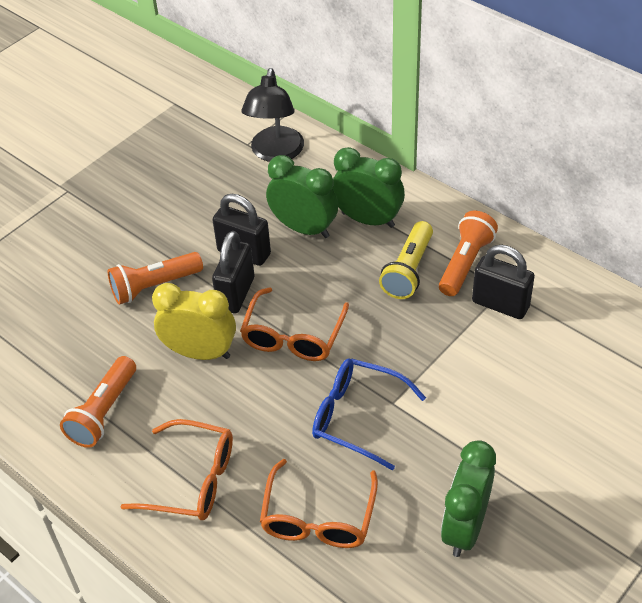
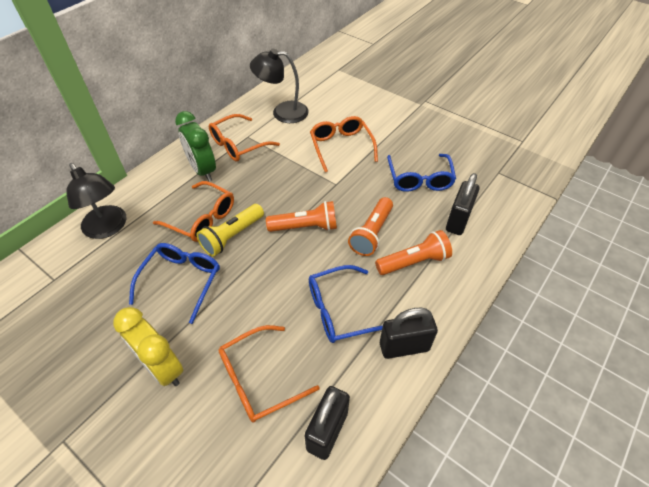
black lamp: 1 -> 2
blue glasses: 1 -> 3
green clock: 3 -> 1
orange glasses: 3 -> 4

